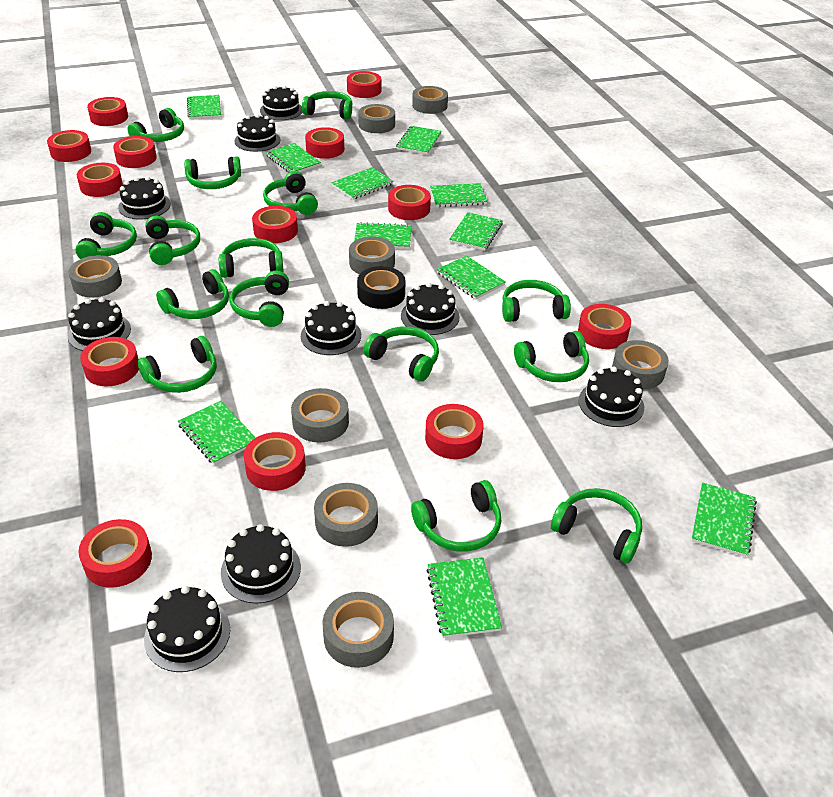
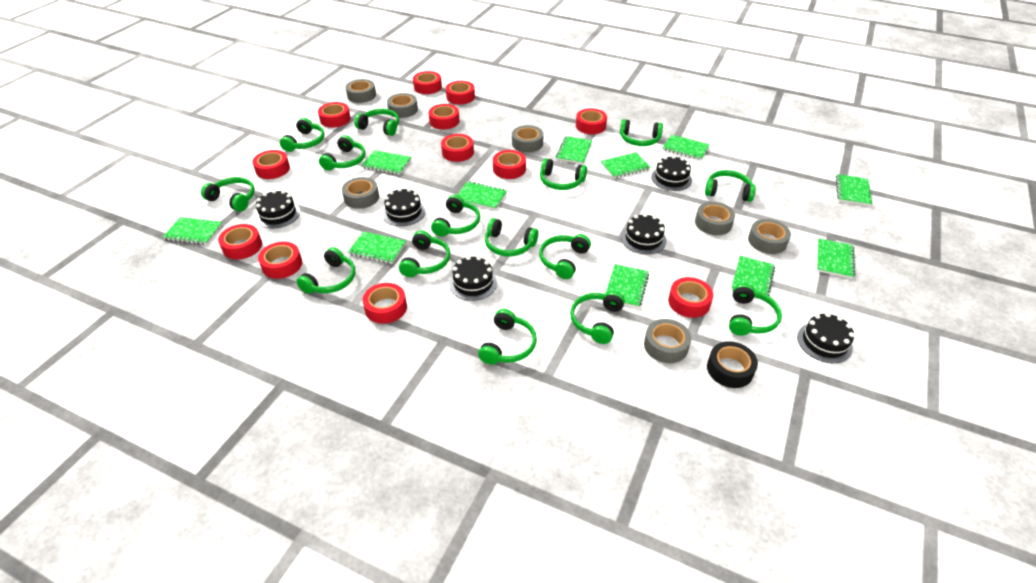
black cake: 9 -> 6
grey tape: 8 -> 7
red tape: 13 -> 12

